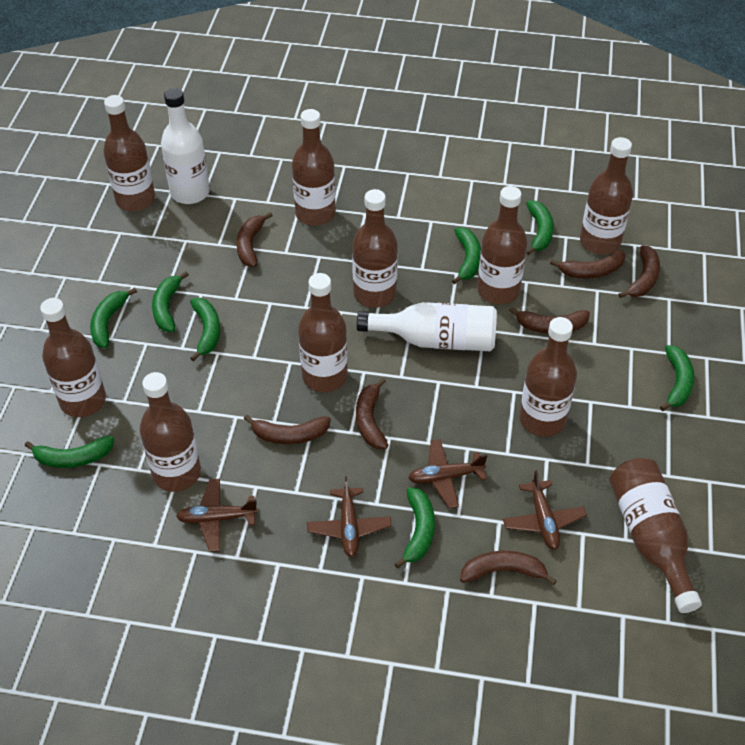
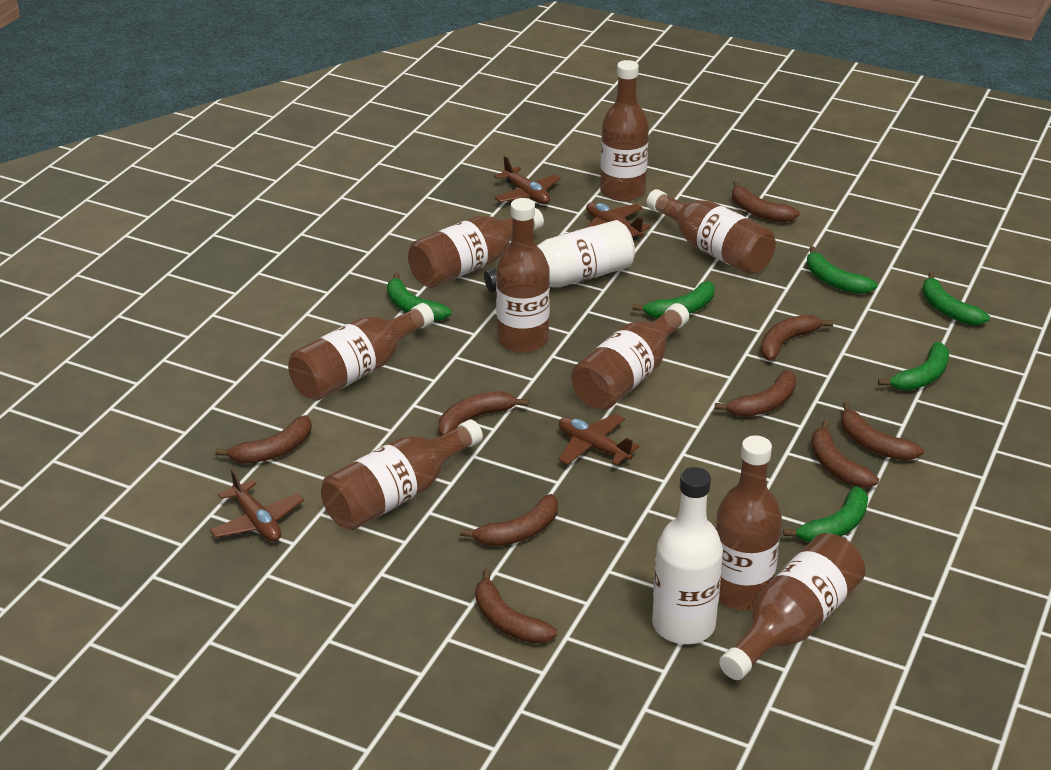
brown banana: 7 -> 9
brown bottle: 10 -> 9
green banana: 8 -> 6

